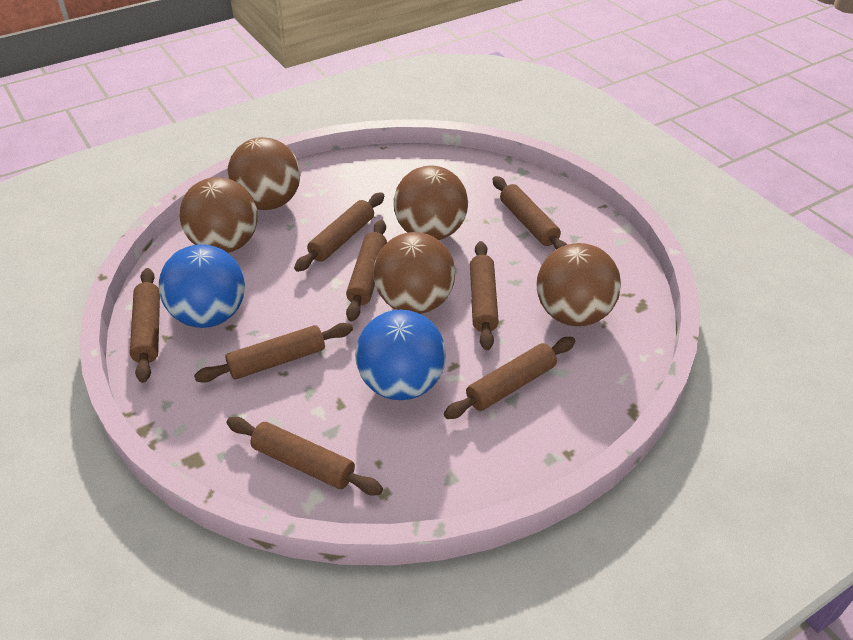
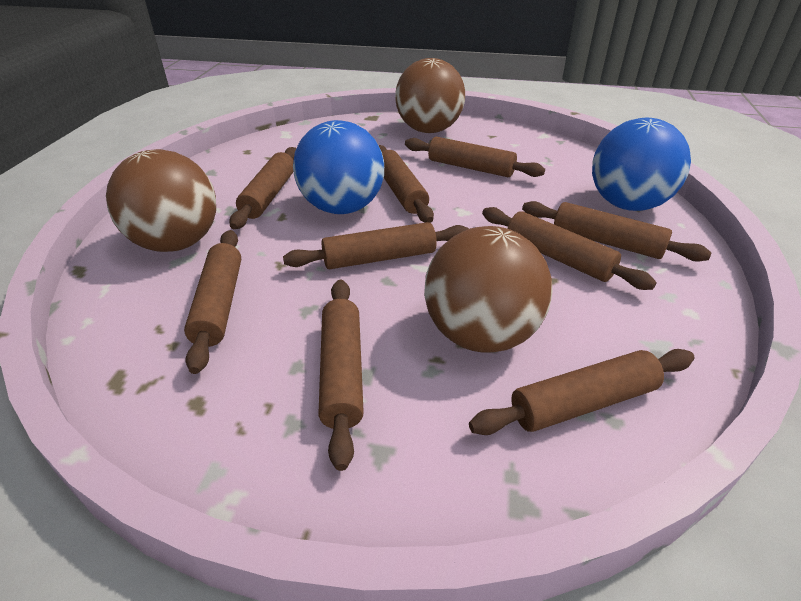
brown ball: 5 -> 3
brown rolling pin: 8 -> 9

